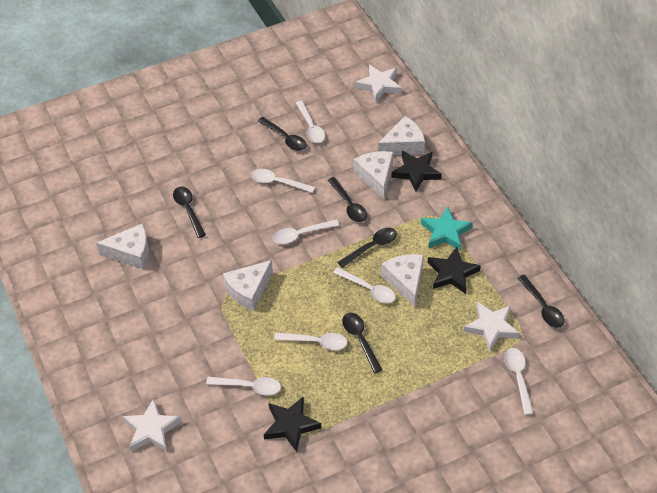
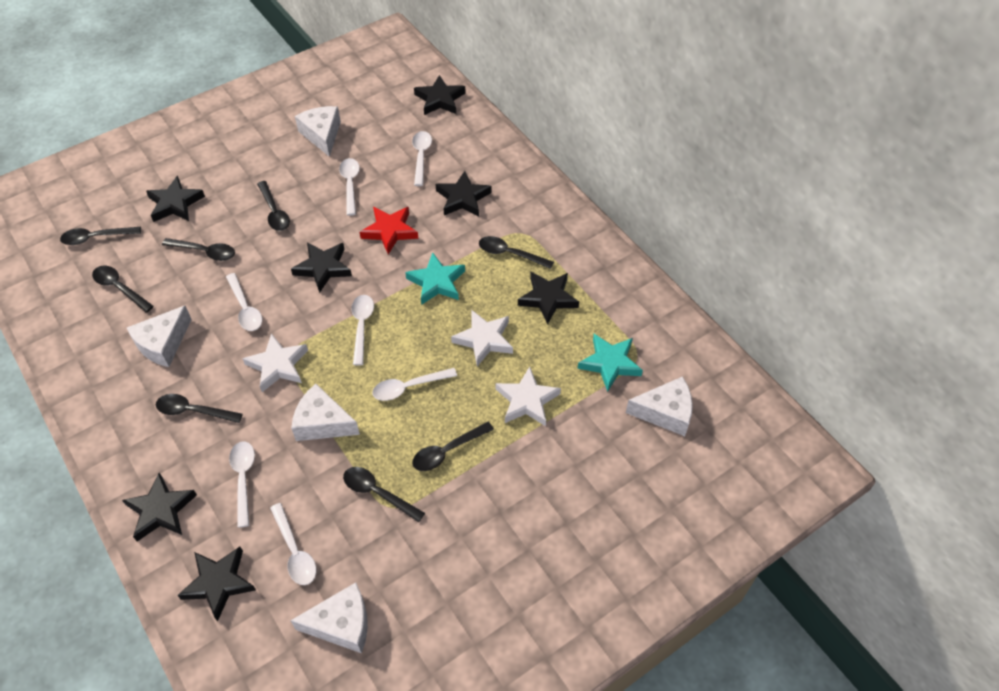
black spoon: 6 -> 8
black star: 3 -> 7
red star: 0 -> 1
turquoise star: 1 -> 2

